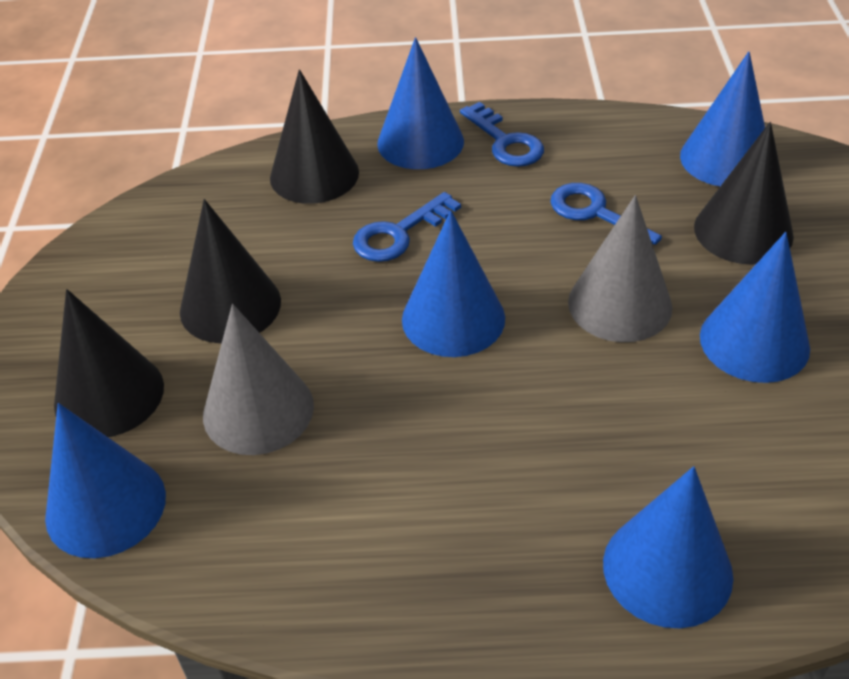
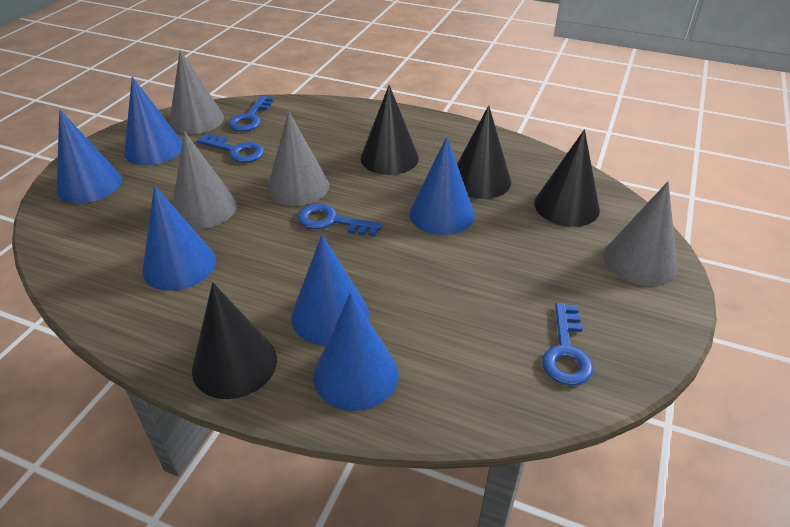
blue key: 3 -> 4
grey cone: 2 -> 4

